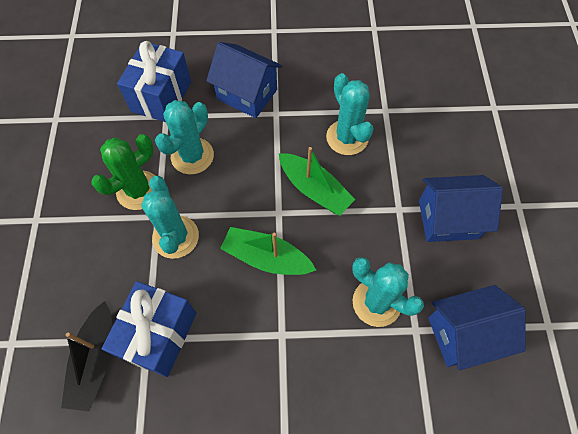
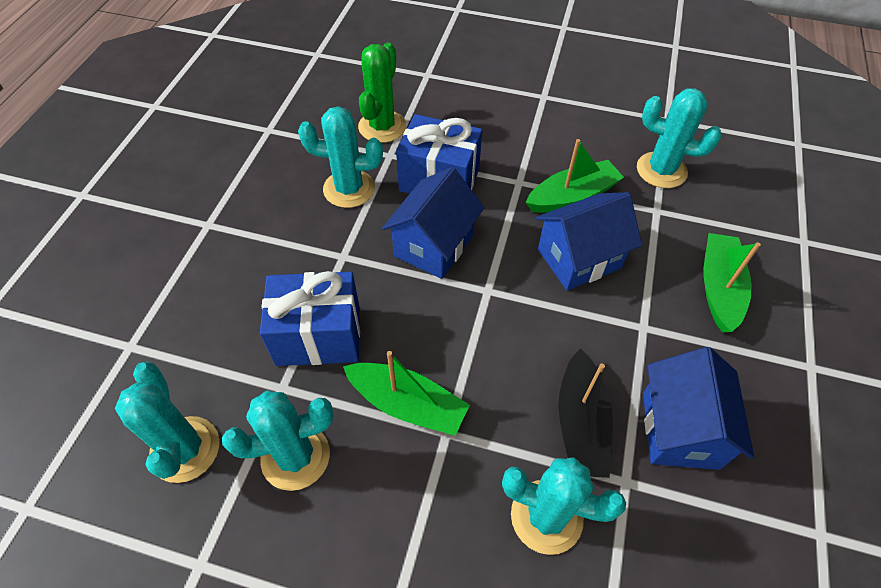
green boat: 2 -> 3
turquoise cactus: 4 -> 5

